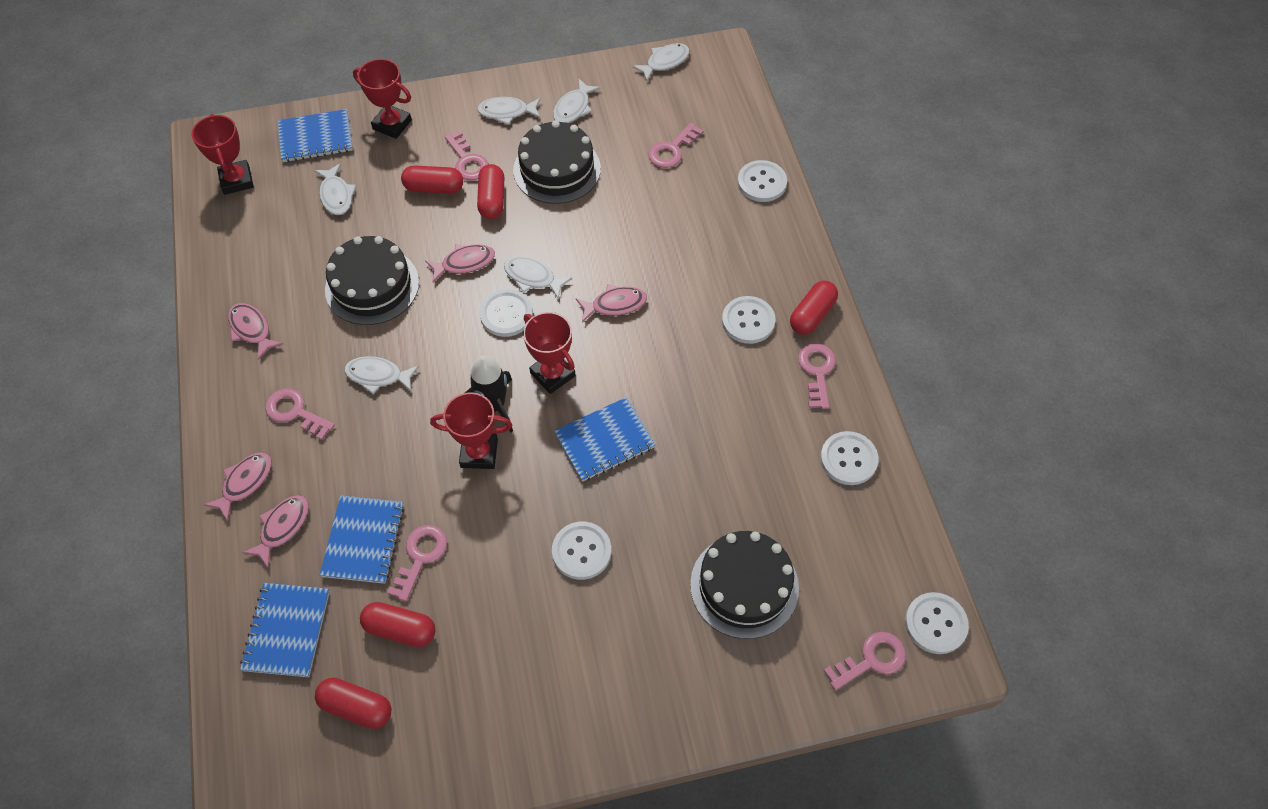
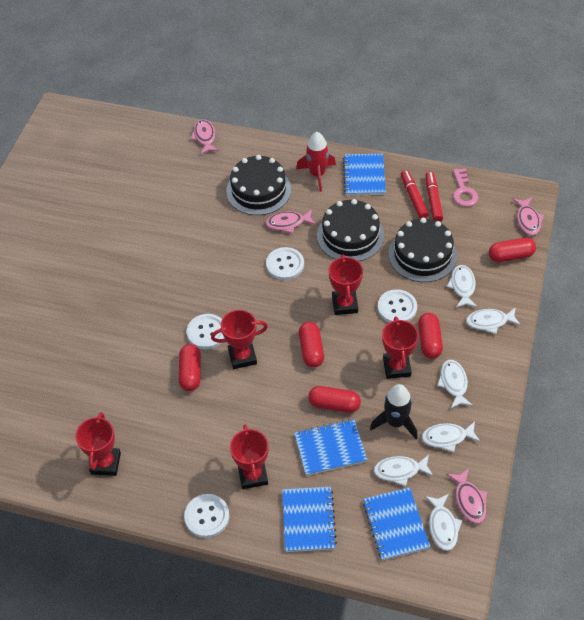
pink fish: 5 -> 4
pink key: 6 -> 1
red marker: 0 -> 2
red rocket: 0 -> 1
red trophy: 4 -> 5
white button: 6 -> 4

